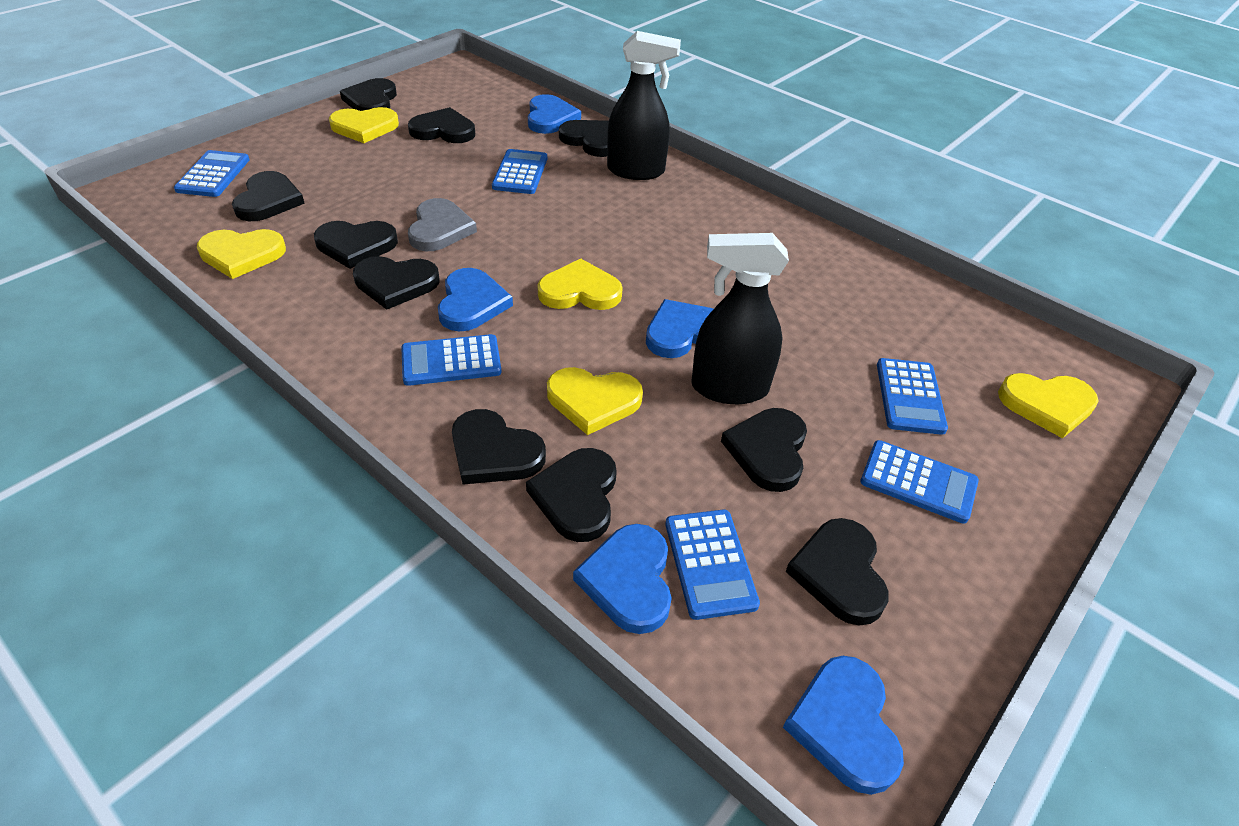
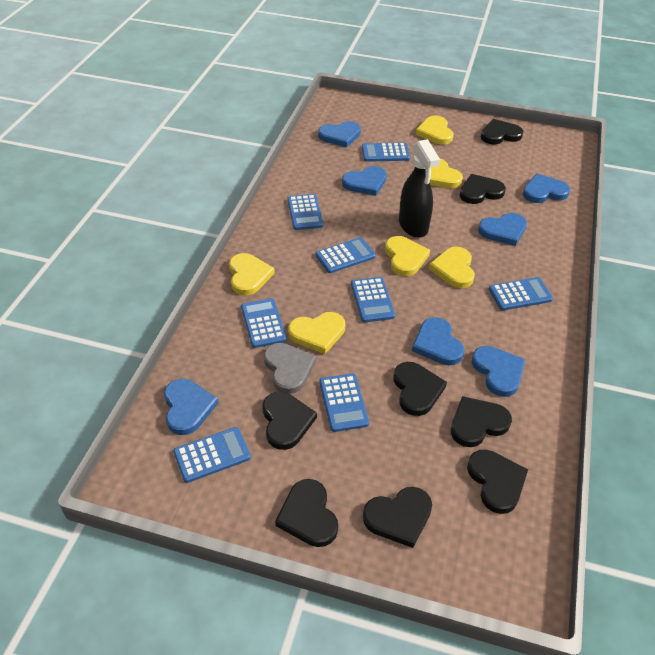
black heart: 10 -> 8
black spray bottle: 2 -> 1
blue calculator: 6 -> 8
blue heart: 5 -> 7
yellow heart: 5 -> 6

